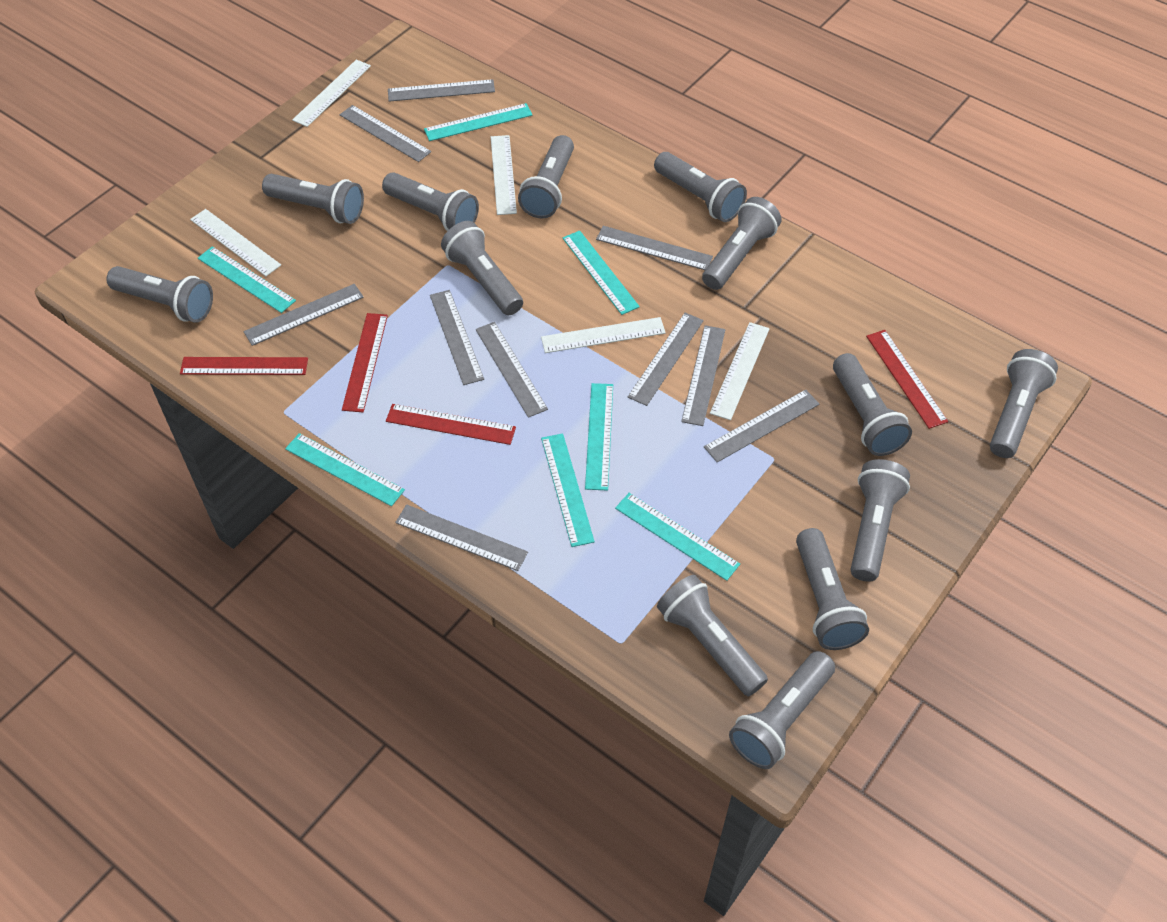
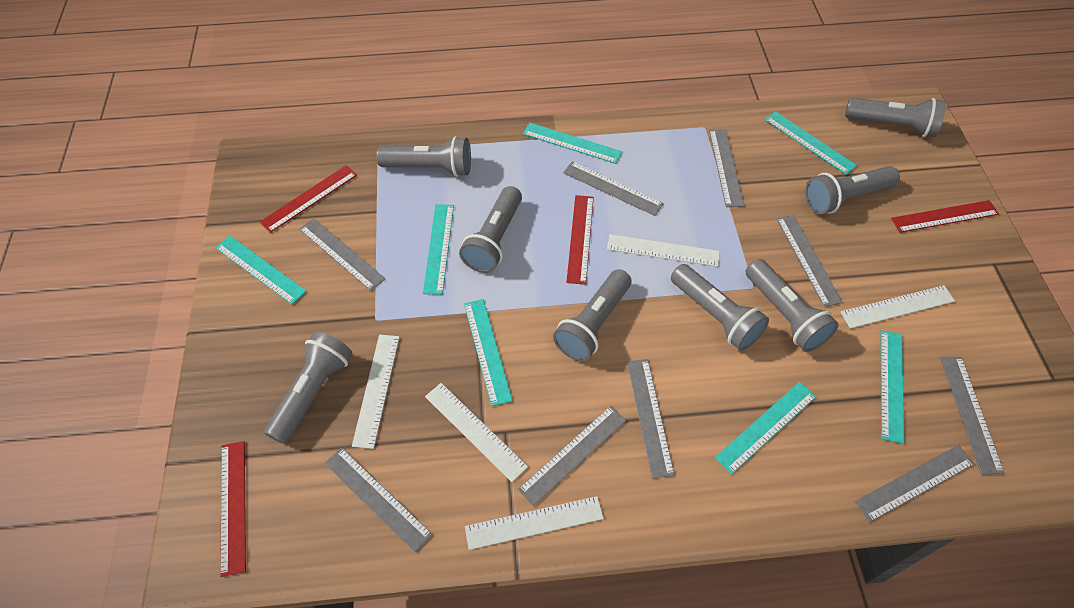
grey flashlight: 13 -> 8
grey ruler: 10 -> 9

